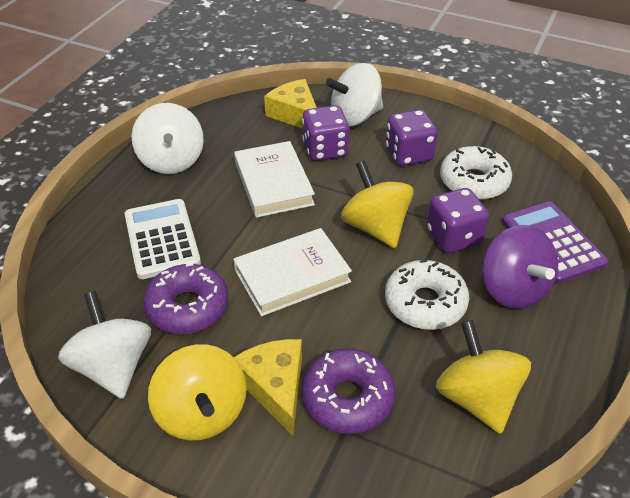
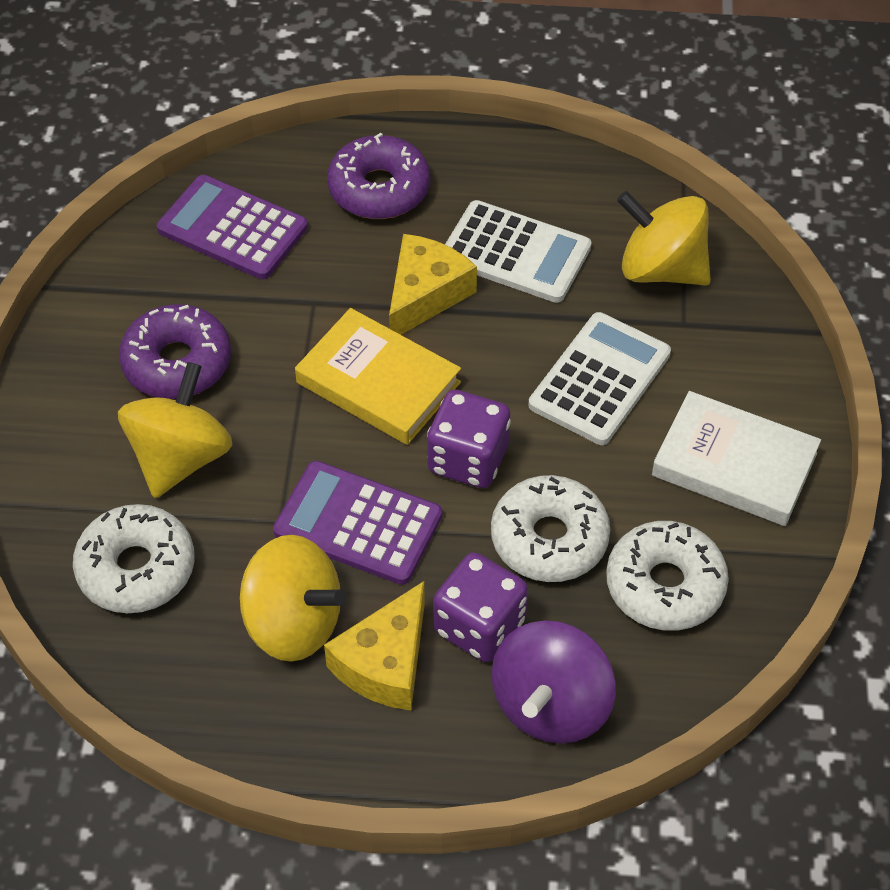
purple calculator: 1 -> 2
purple dice: 3 -> 2
white book: 2 -> 1
white calculator: 1 -> 2
white donut: 2 -> 3
white spinning top: 3 -> 0
yellow book: 0 -> 1

